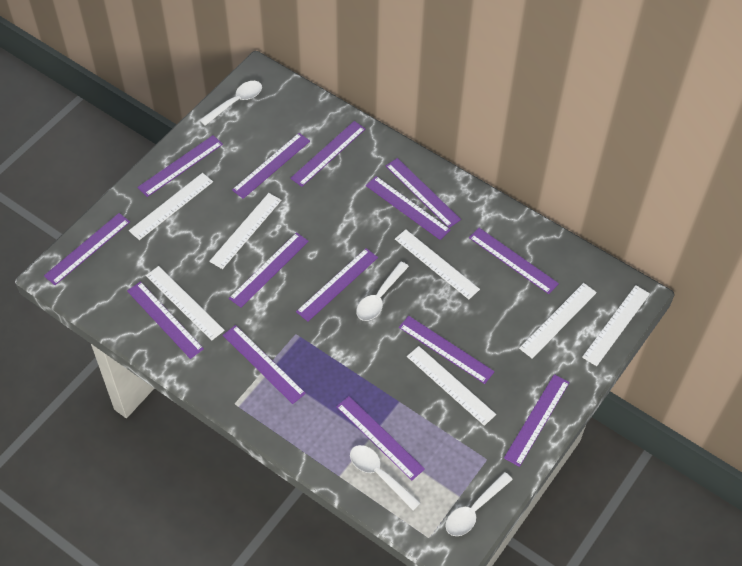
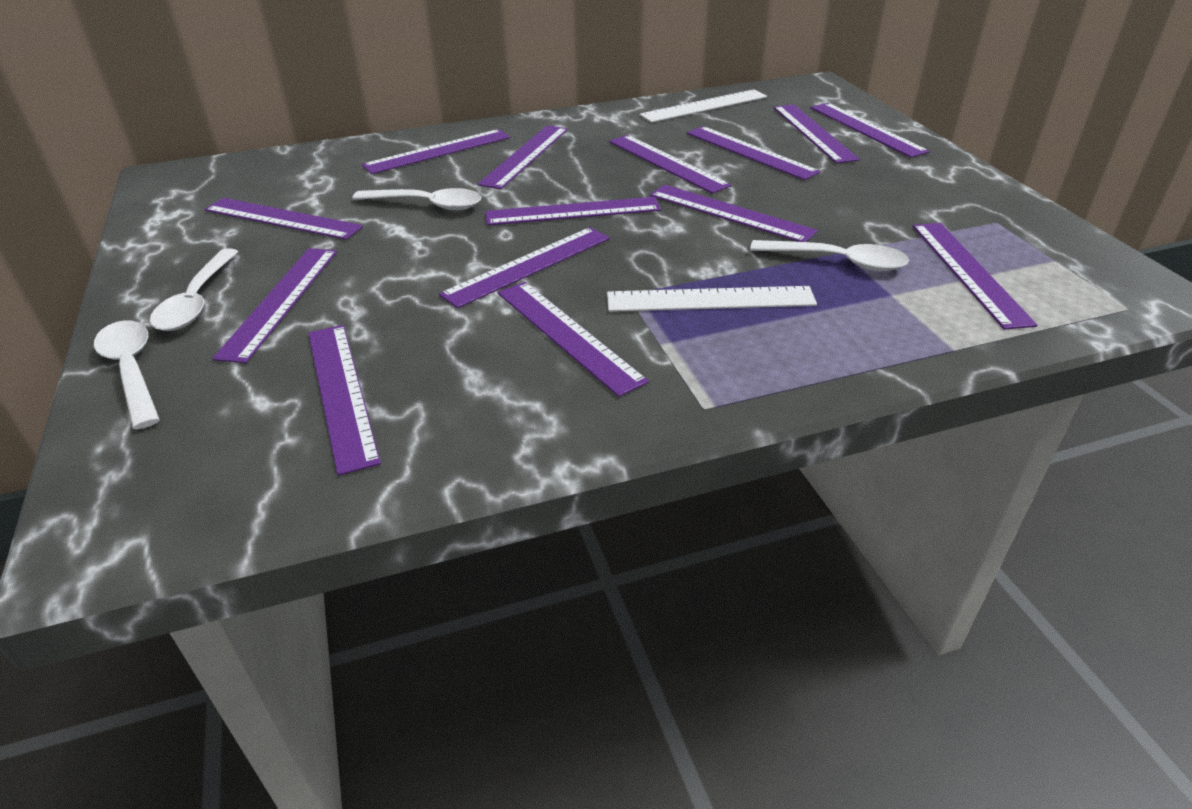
white ruler: 7 -> 2

